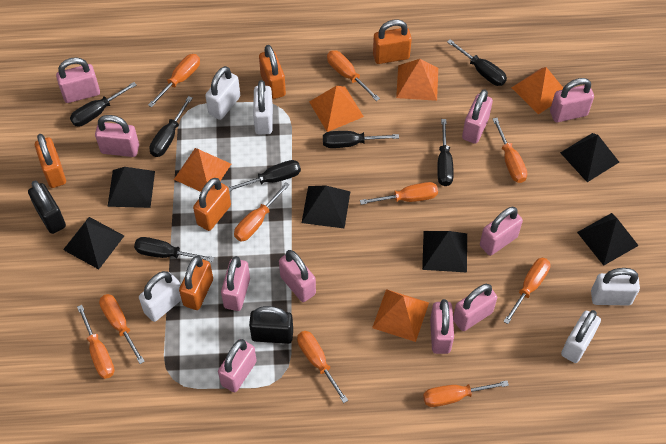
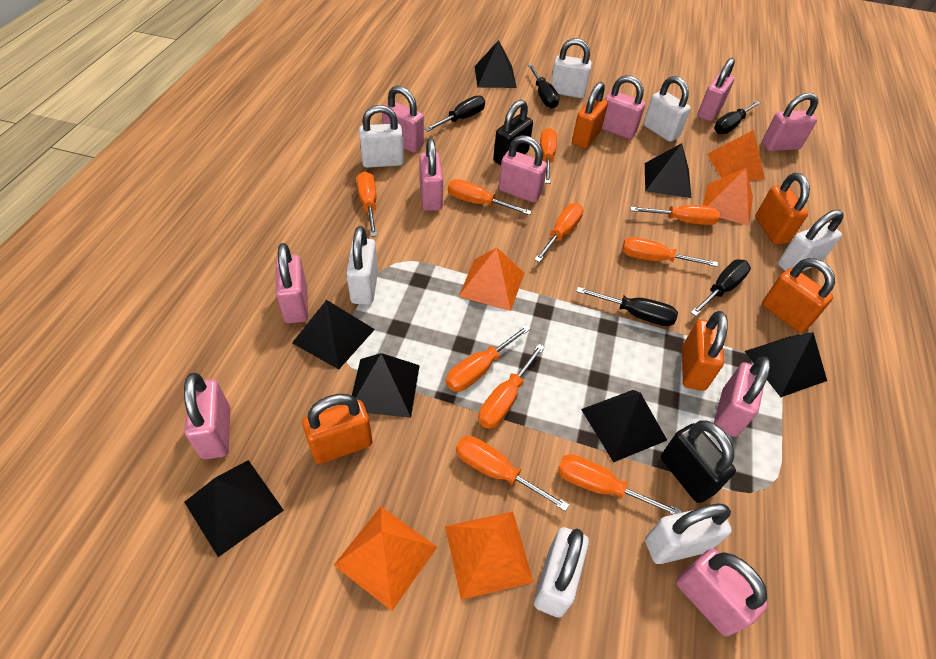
black pyramid: 6 -> 7
black screwdriver: 7 -> 5
white padlock: 5 -> 7

